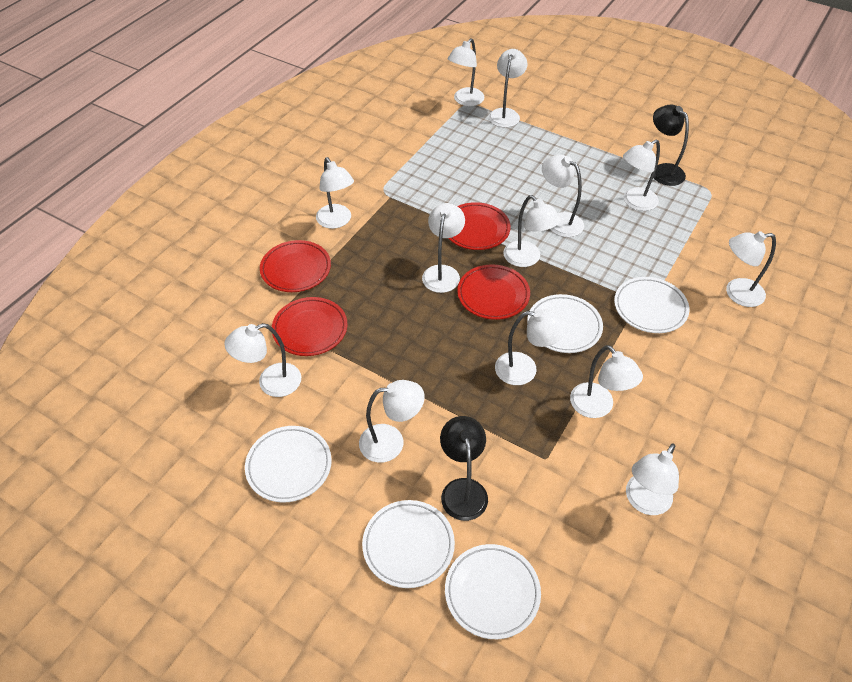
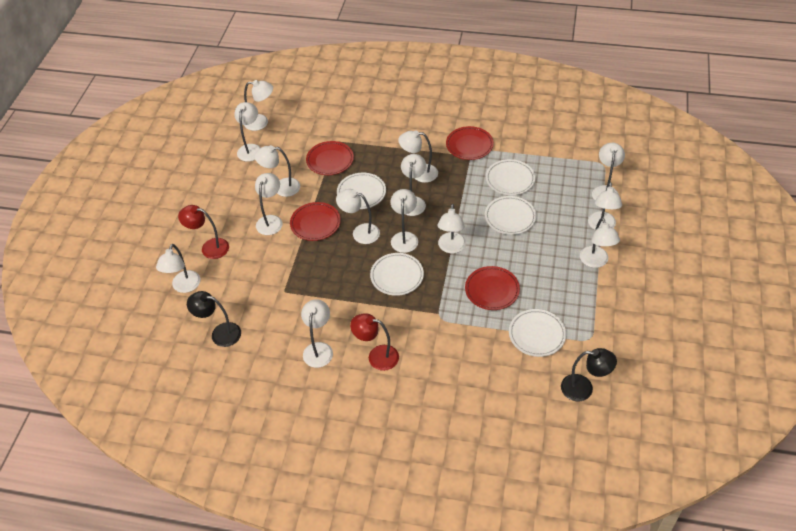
red lamp: 0 -> 2
white lamp: 13 -> 14

